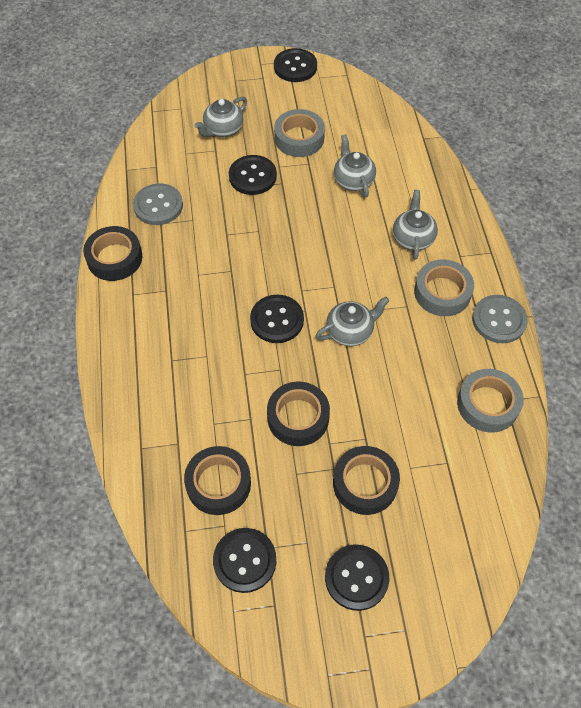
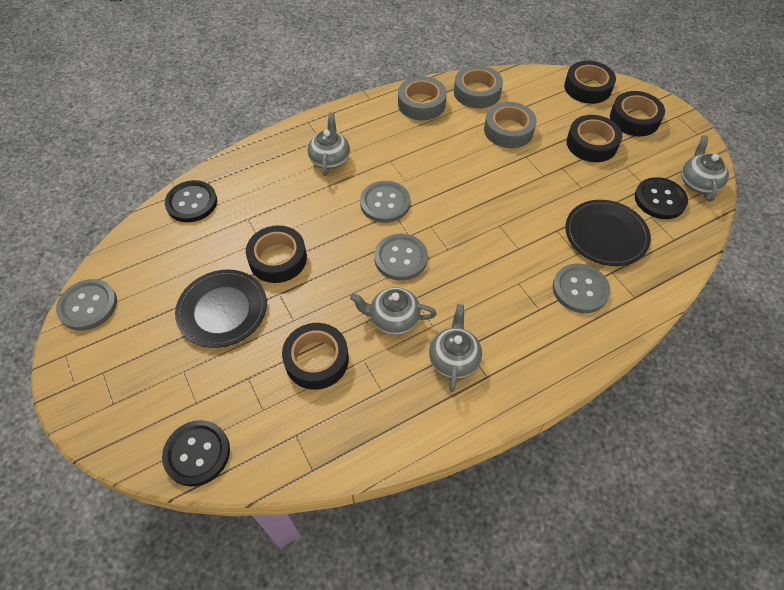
black button: 5 -> 3
black plate: 0 -> 2
black tape: 4 -> 5
grey button: 2 -> 4

